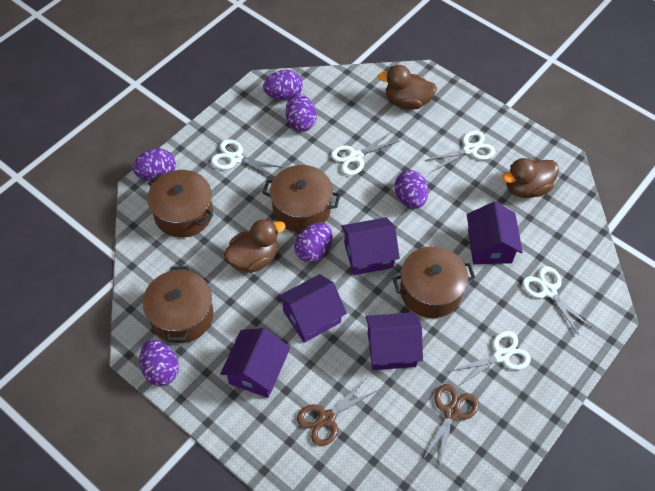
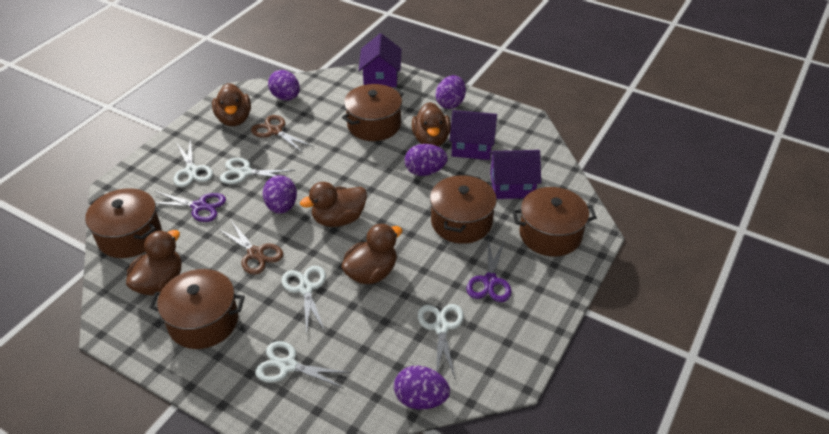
brown duck: 3 -> 5
brown pot: 4 -> 5
purple egg: 6 -> 5
purple house: 5 -> 3
purple scissors: 0 -> 2

